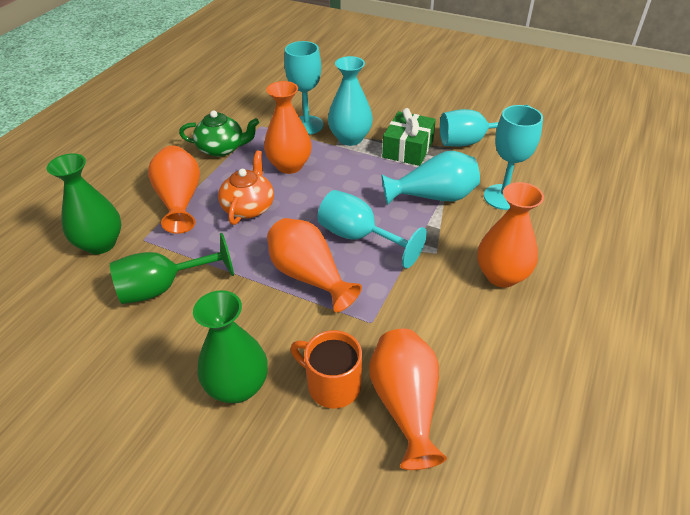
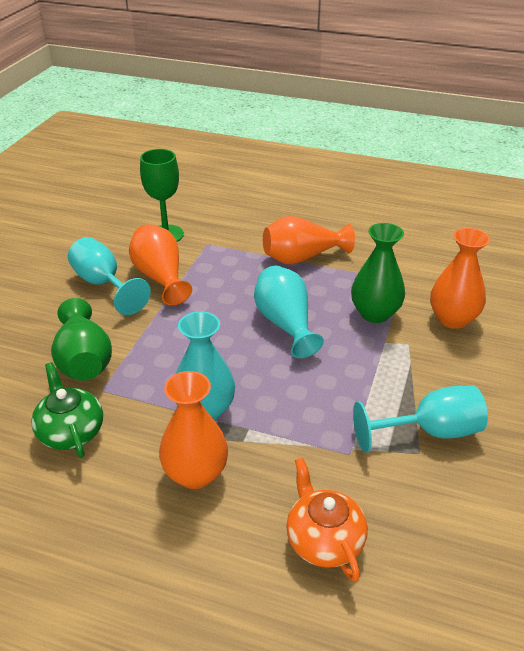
green gift: 1 -> 0
orange mug: 1 -> 0
orange vase: 5 -> 4
turquoise goblet: 4 -> 2

